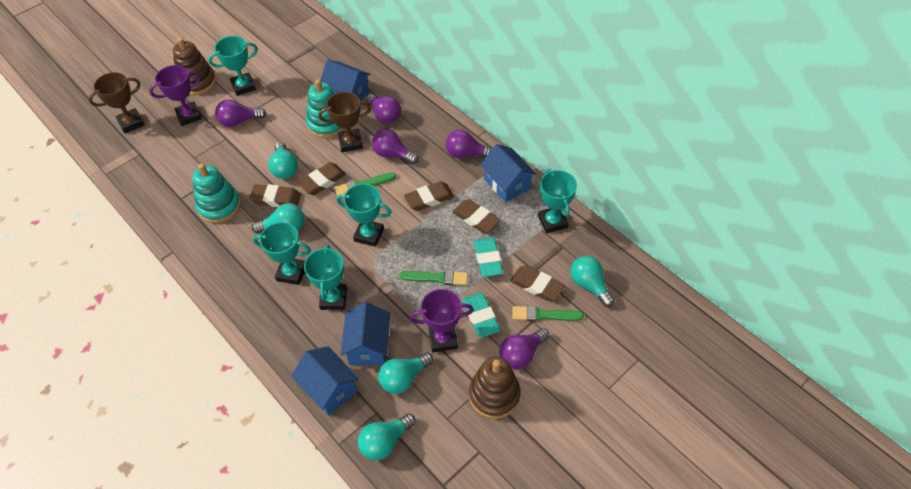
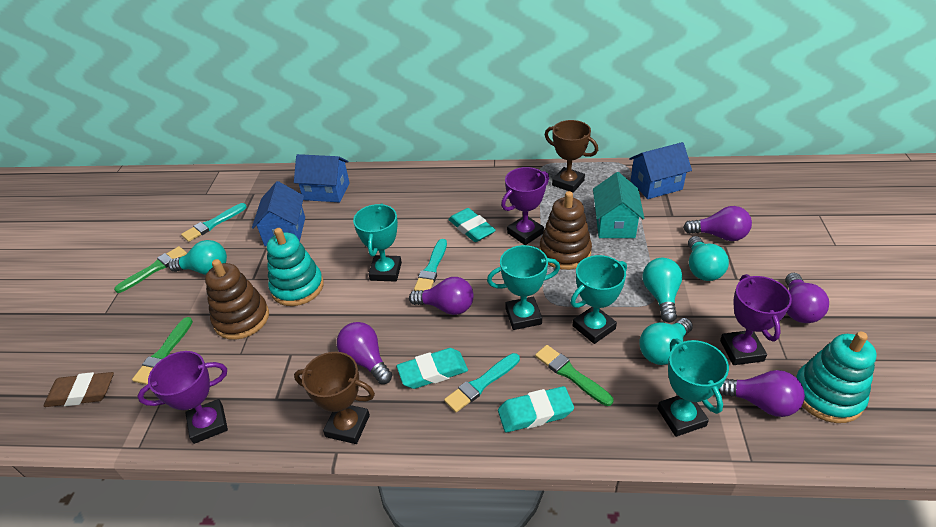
blue house: 4 -> 3
brown eraser: 5 -> 1
purple trophy: 2 -> 3
turquoise brush: 0 -> 3
turquoise eraser: 2 -> 3
turquoise house: 0 -> 1
turquoise light bulb: 5 -> 4
turquoise trophy: 5 -> 4

